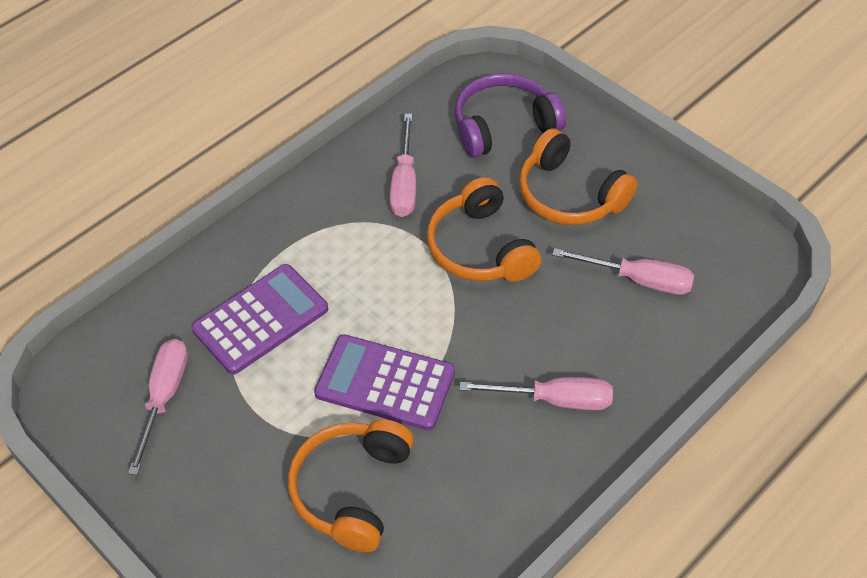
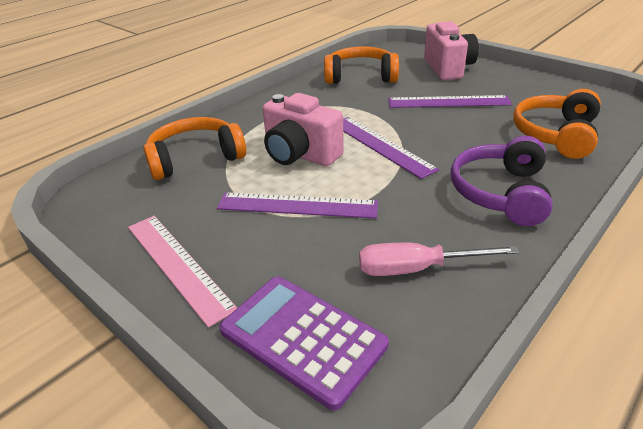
pink camera: 0 -> 2
pink ruler: 0 -> 1
pink screwdriver: 4 -> 1
purple calculator: 2 -> 1
purple ruler: 0 -> 3

